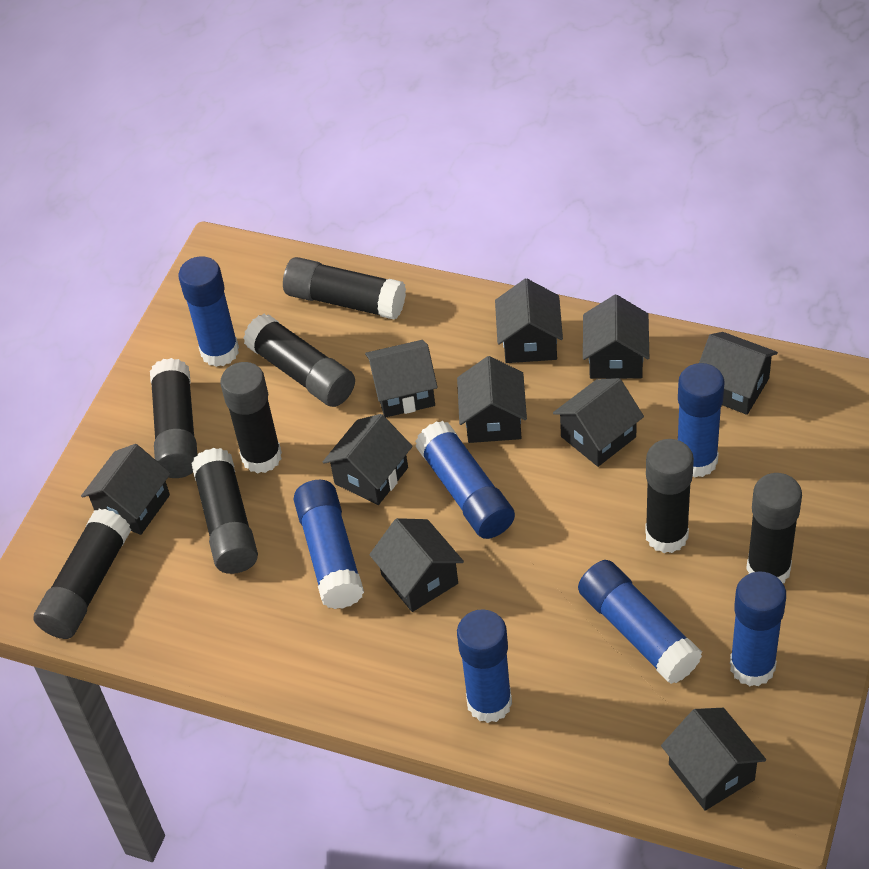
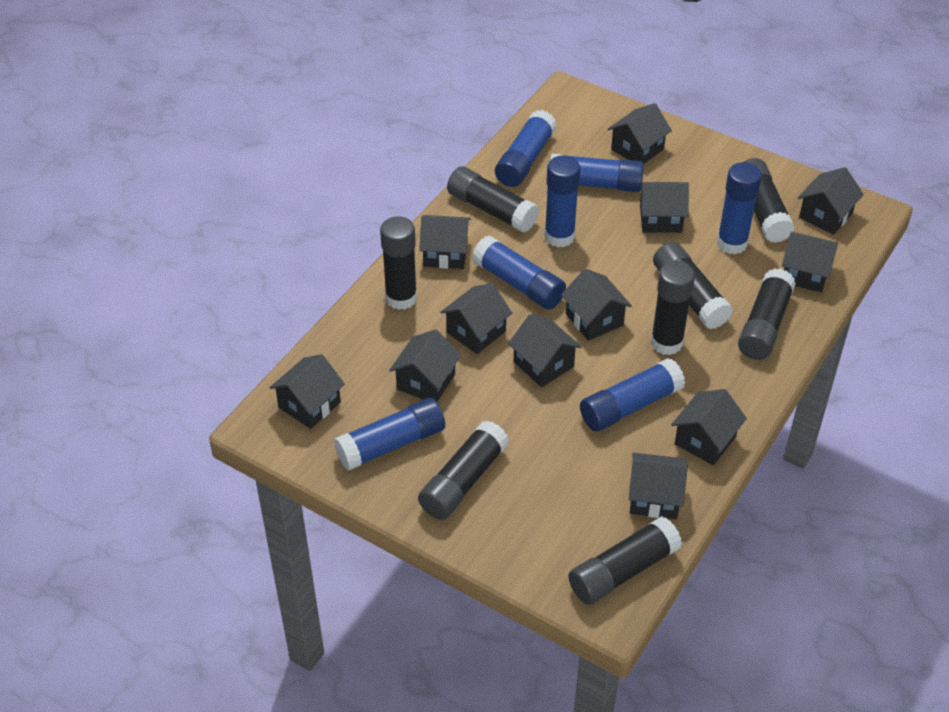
black house: 10 -> 12

